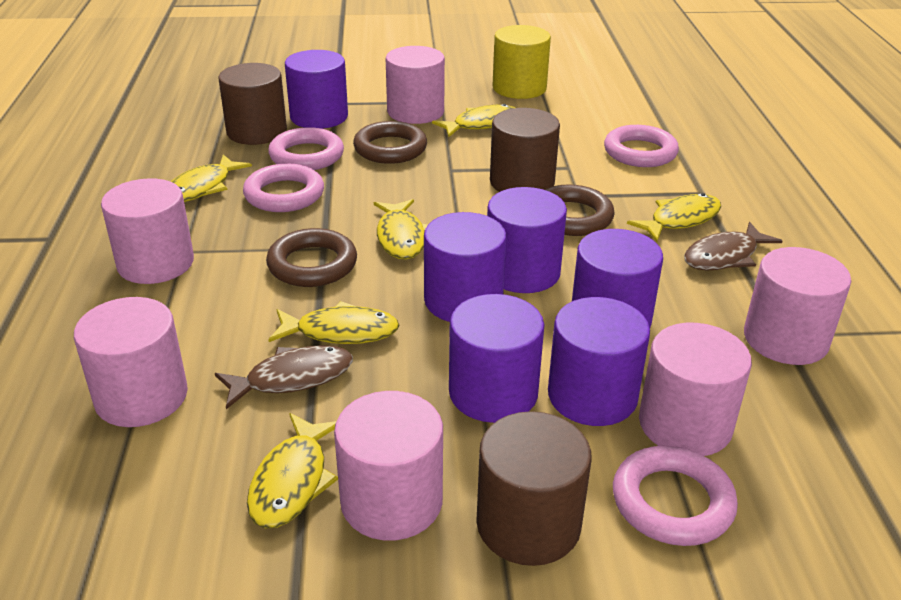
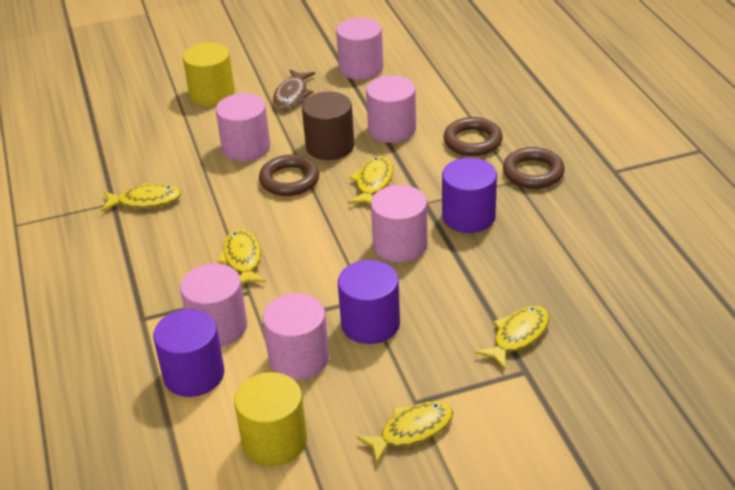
brown cylinder: 3 -> 1
brown fish: 2 -> 1
pink ring: 4 -> 0
purple cylinder: 6 -> 3
yellow cylinder: 1 -> 2
yellow fish: 6 -> 5

